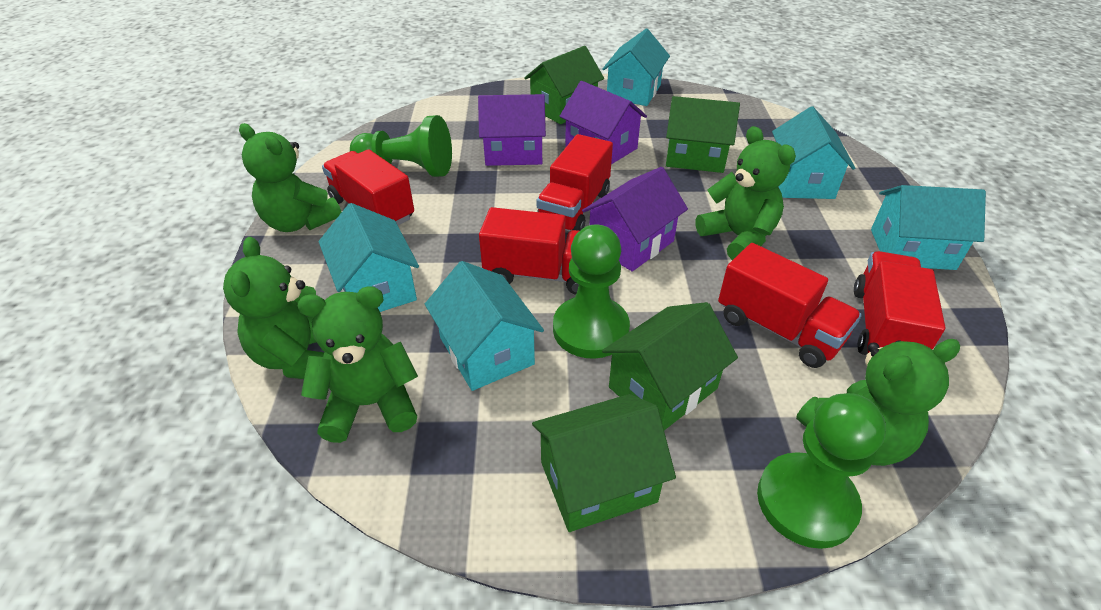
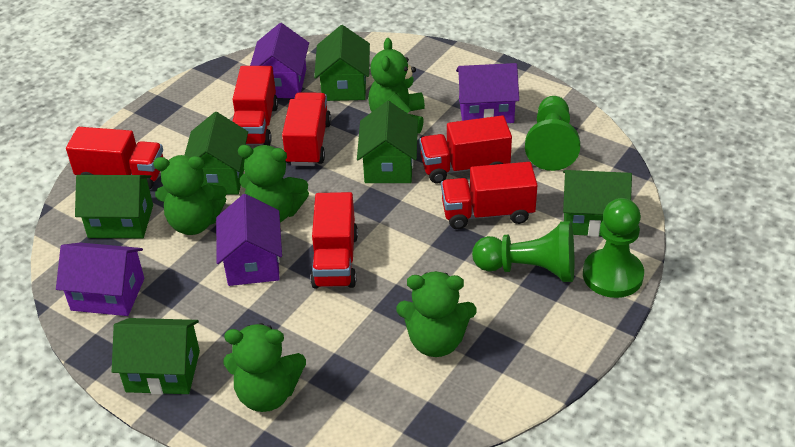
green house: 4 -> 6
purple house: 3 -> 4
red truck: 5 -> 6
turquoise house: 5 -> 0

